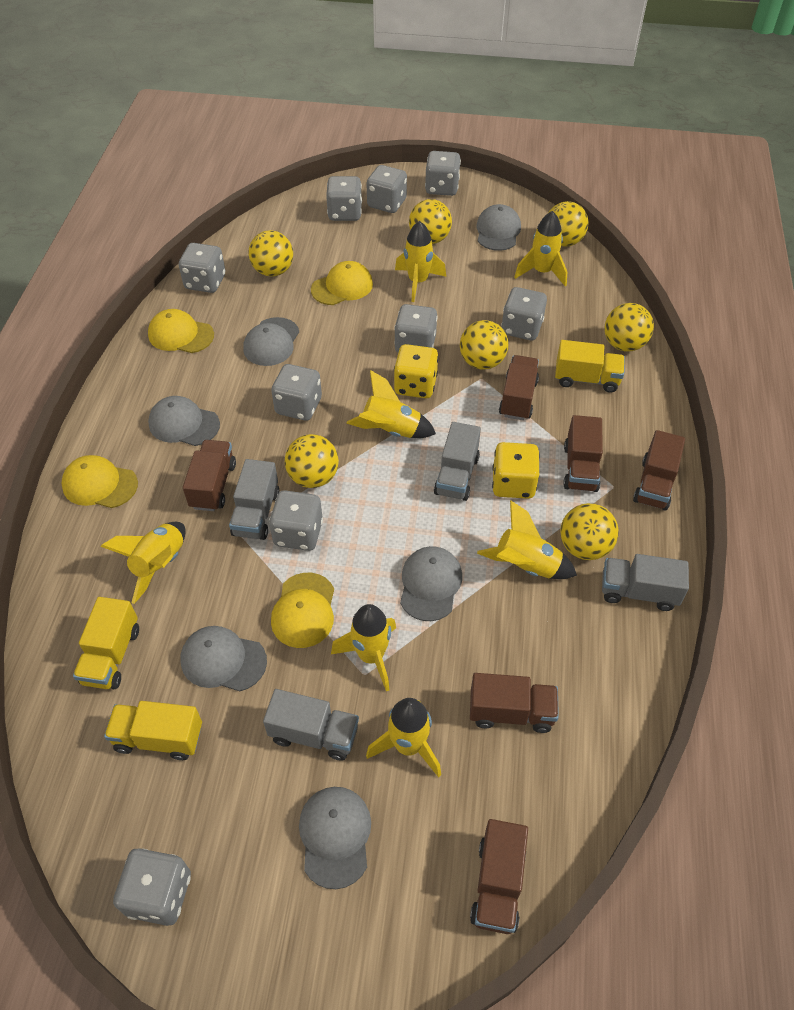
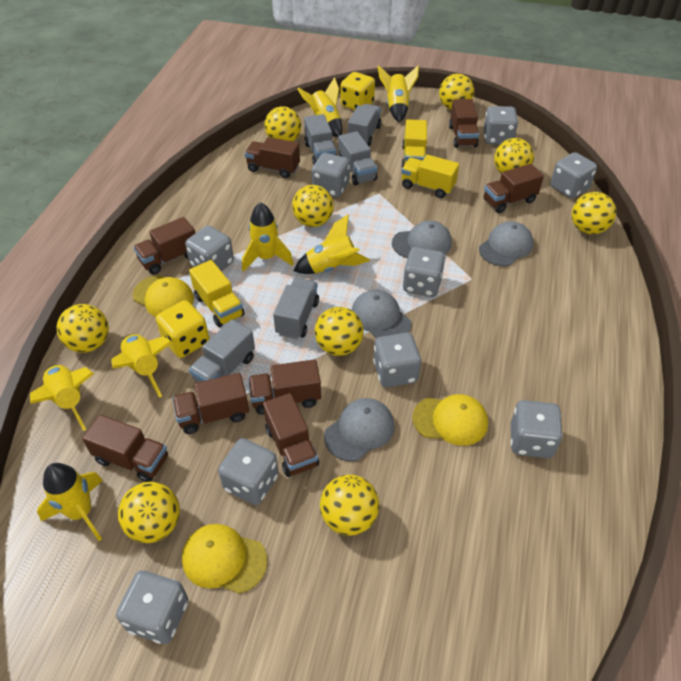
brown truck: 6 -> 8
grey cap: 6 -> 4
grey truck: 4 -> 5
yellow ball: 7 -> 9
yellow cap: 4 -> 3

